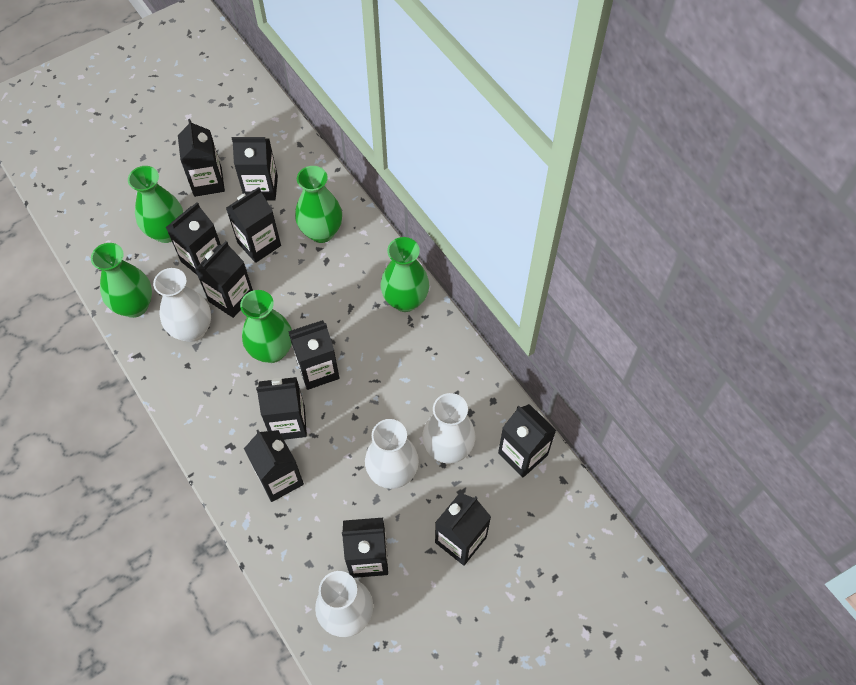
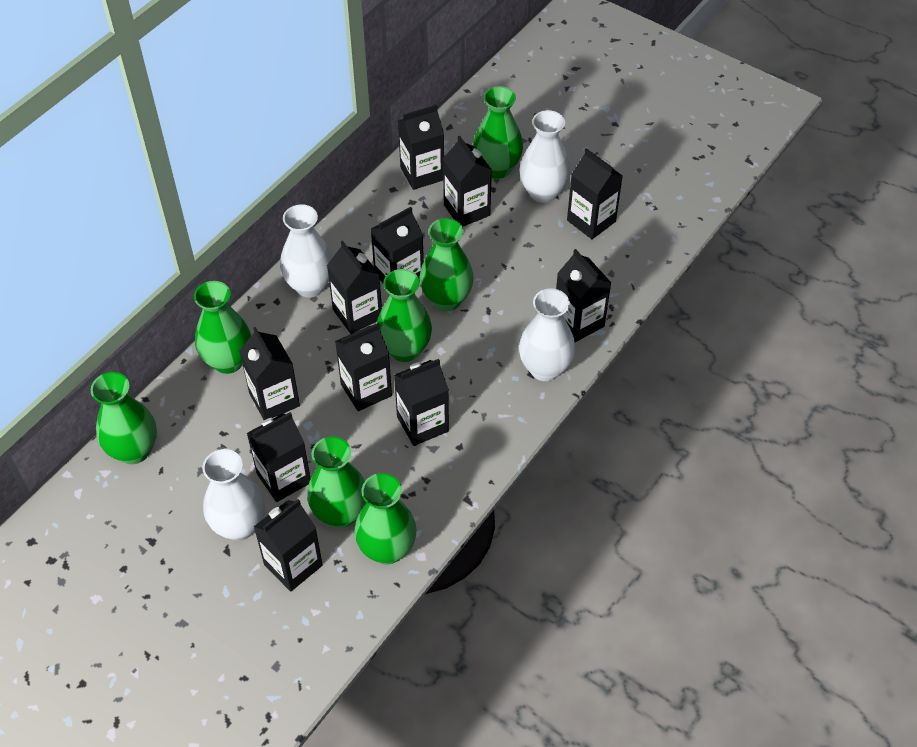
green vase: 5 -> 7

